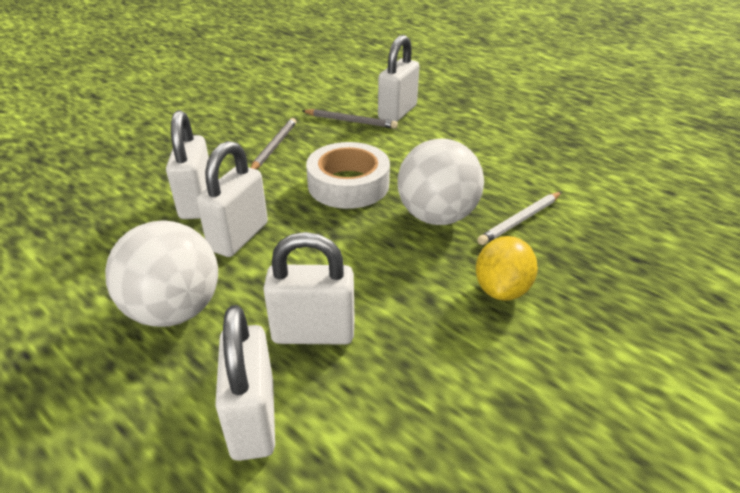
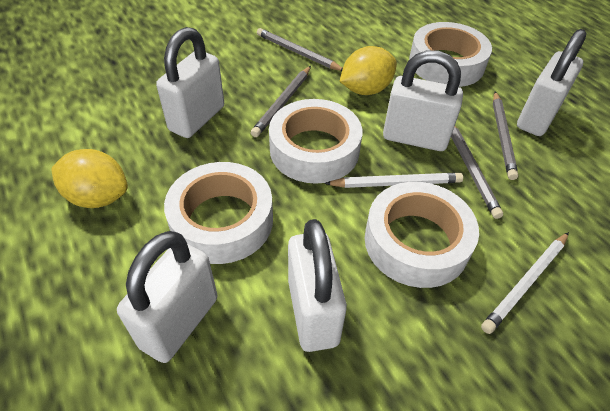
grey pencil: 2 -> 4
white ball: 2 -> 0
white pencil: 1 -> 2
white tape: 1 -> 4
yellow lemon: 1 -> 2

